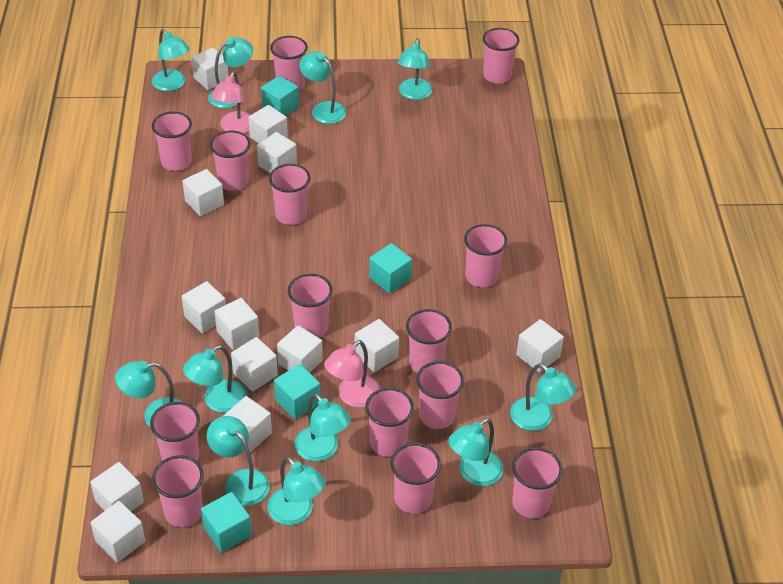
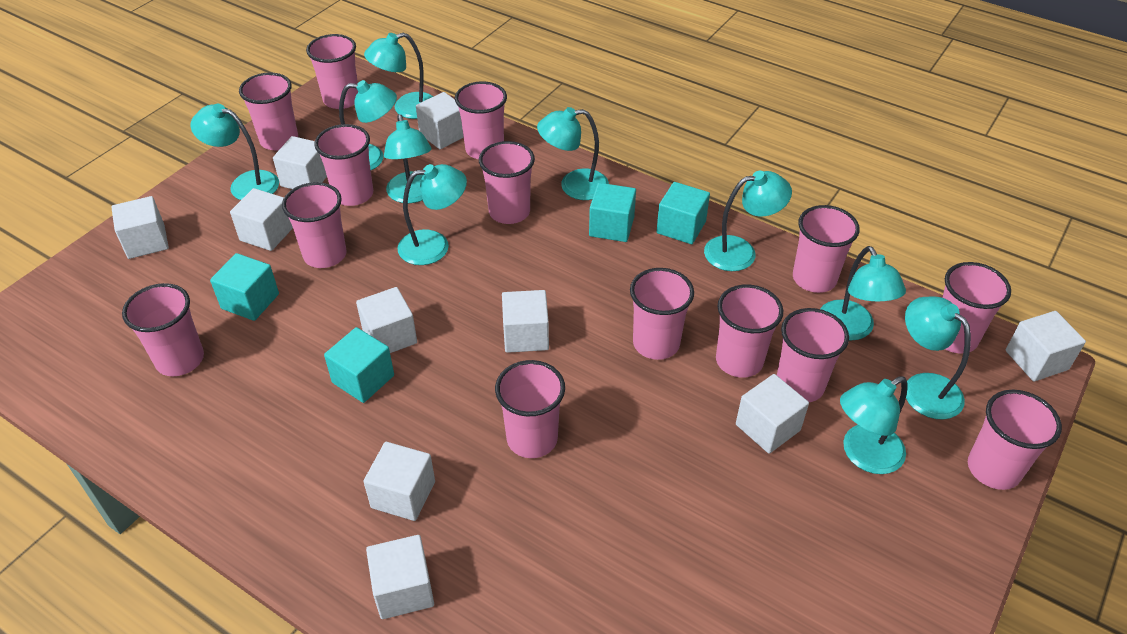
pink lamp: 2 -> 0
turquoise lamp: 11 -> 10
white cube: 13 -> 10

